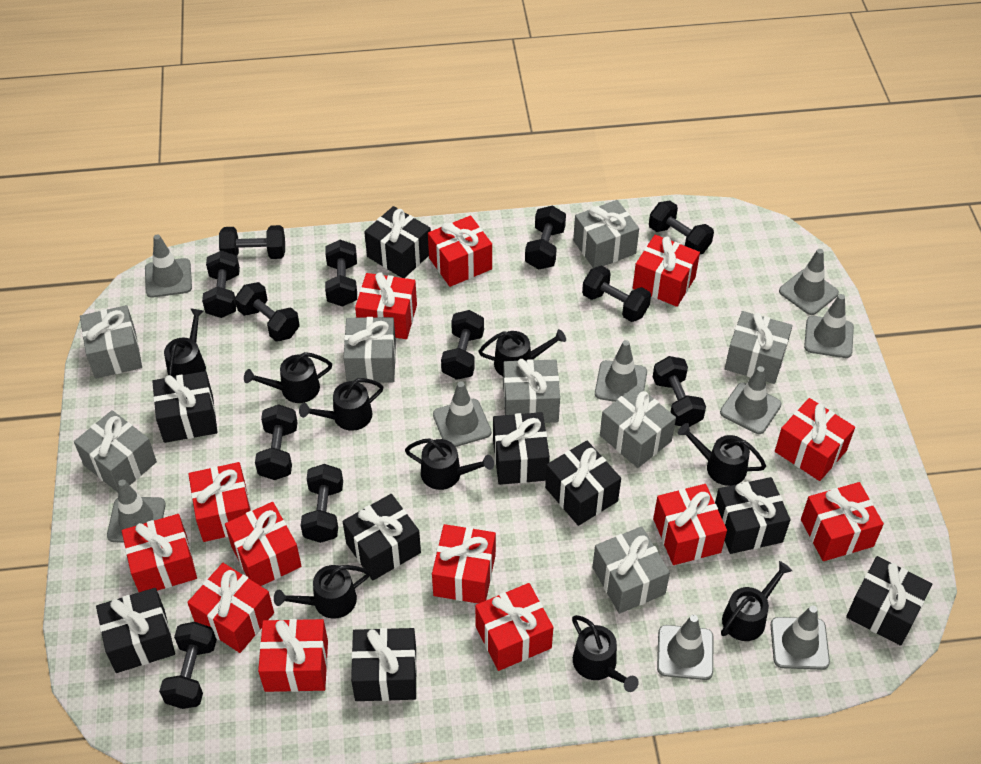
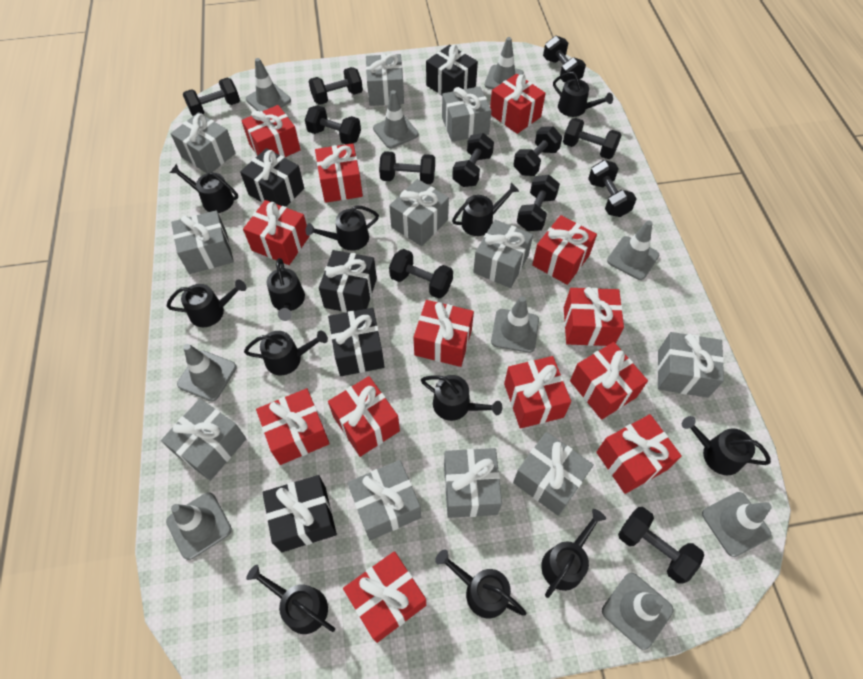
black gift: 9 -> 5
black watering can: 9 -> 12
grey gift: 8 -> 11

